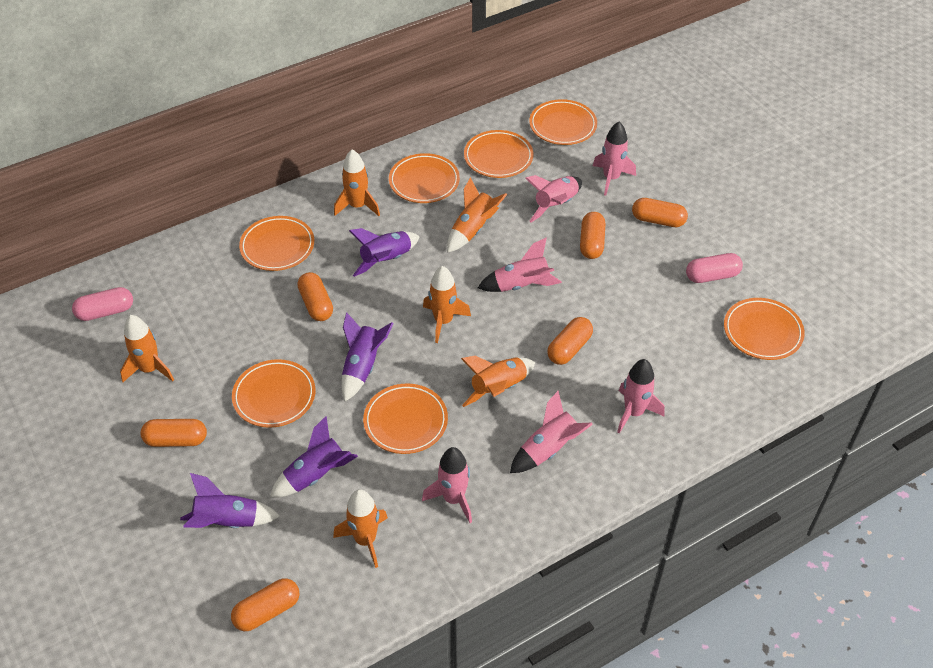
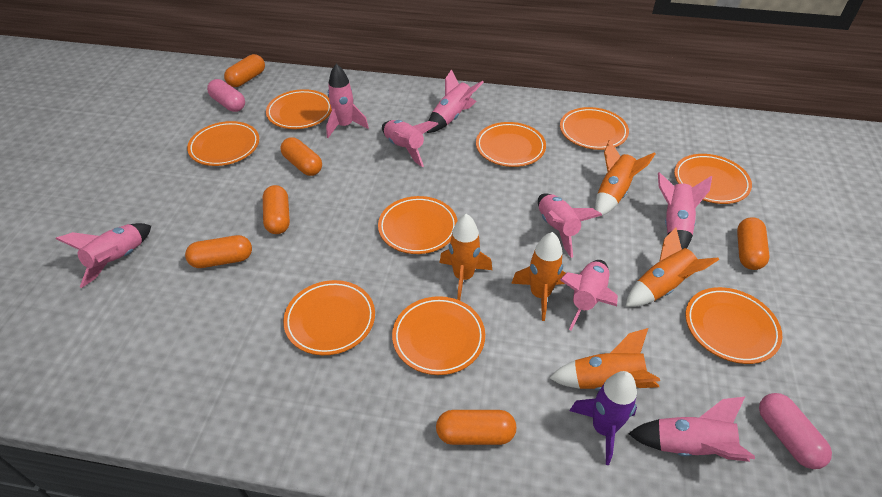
orange plate: 7 -> 9
orange rocket: 6 -> 5
pink rocket: 6 -> 8
purple rocket: 4 -> 1

